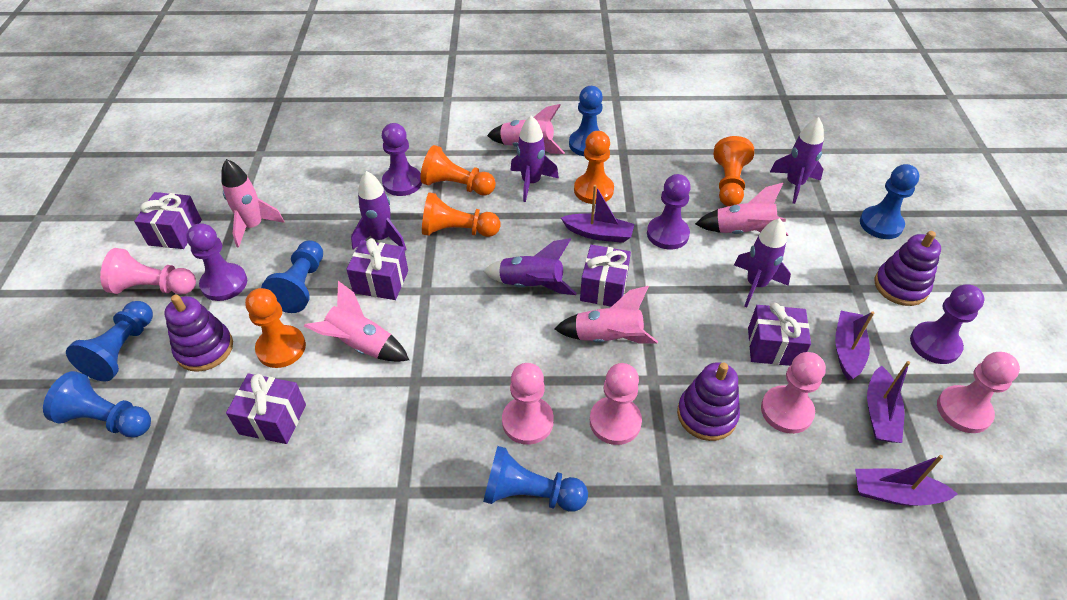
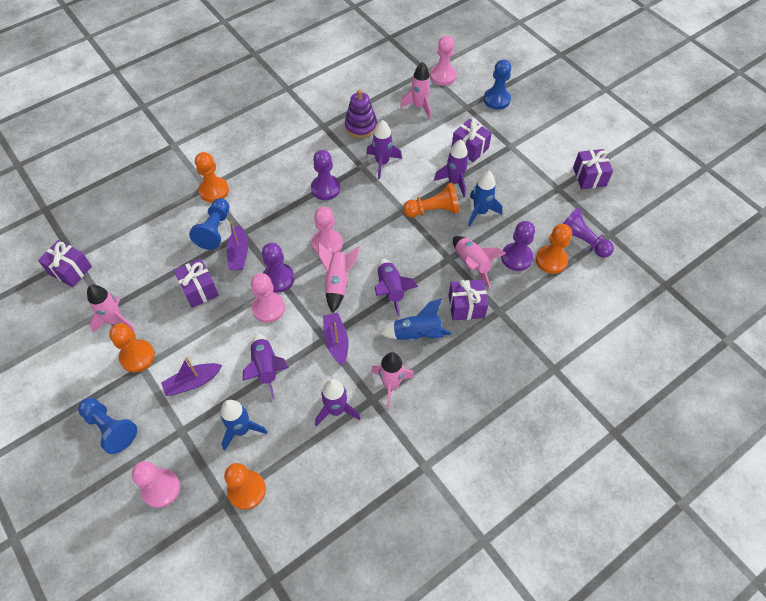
blue pawn: 6 -> 3
blue rocket: 0 -> 3
pink pawn: 5 -> 4
purple boat: 4 -> 3
purple stacking toy: 3 -> 1

